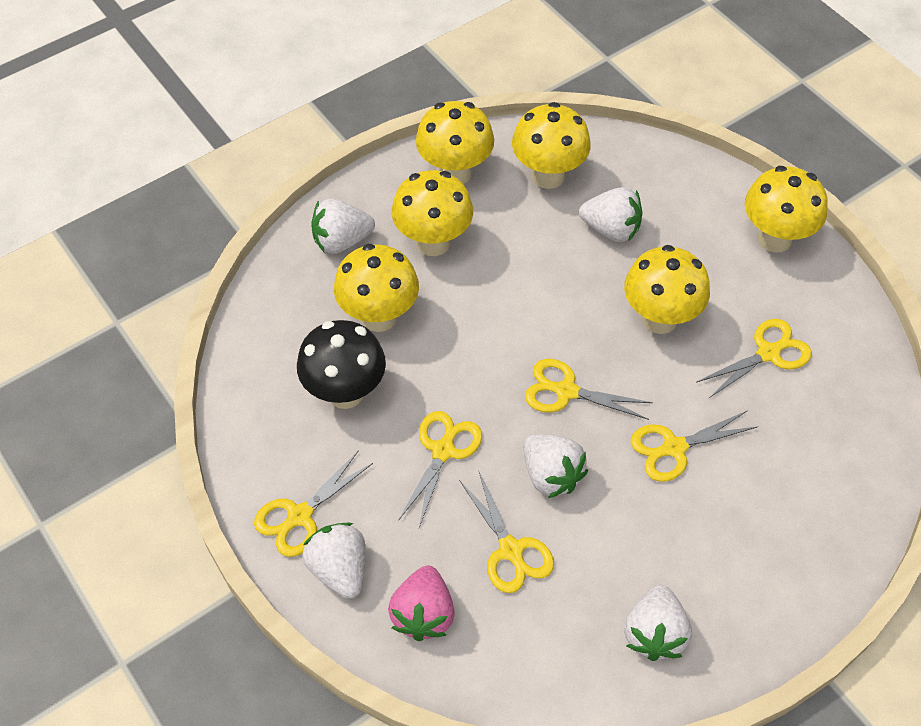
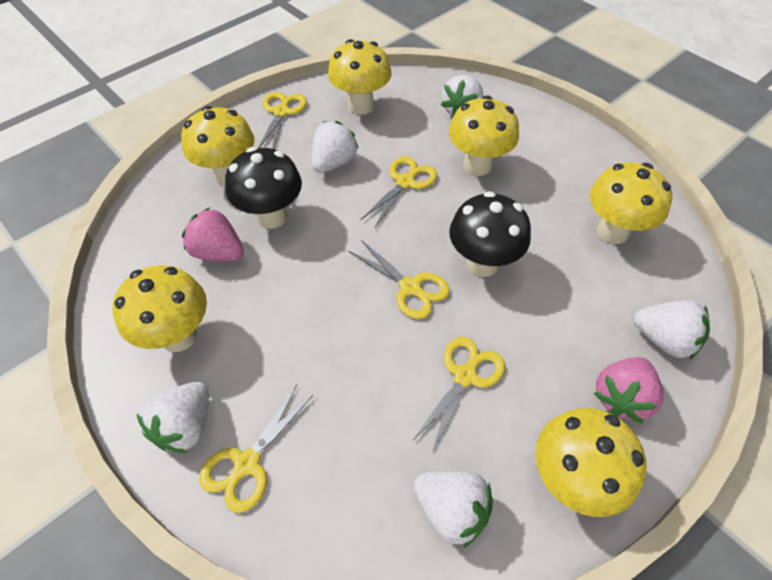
black mushroom: 1 -> 2
pink strawberry: 1 -> 2
yellow scissors: 6 -> 5

